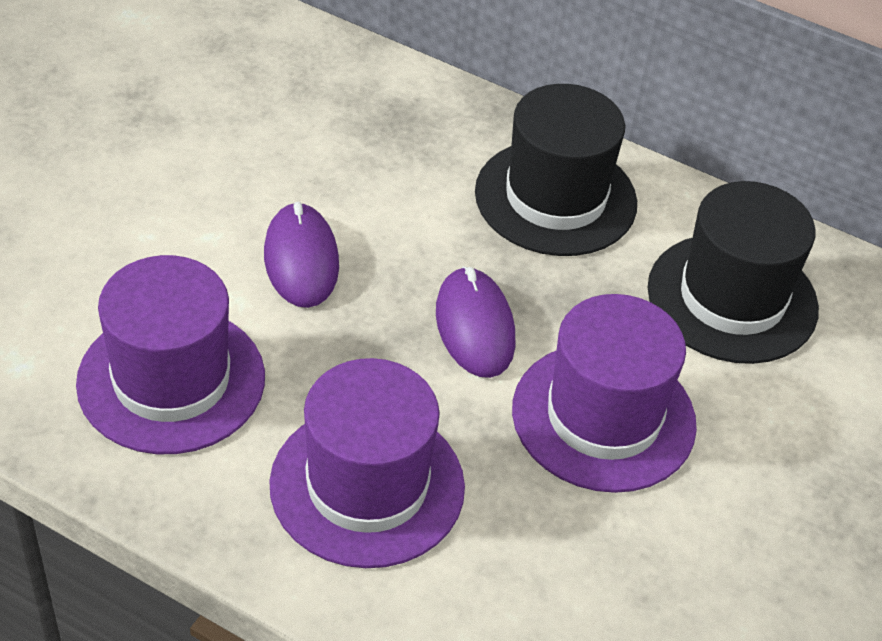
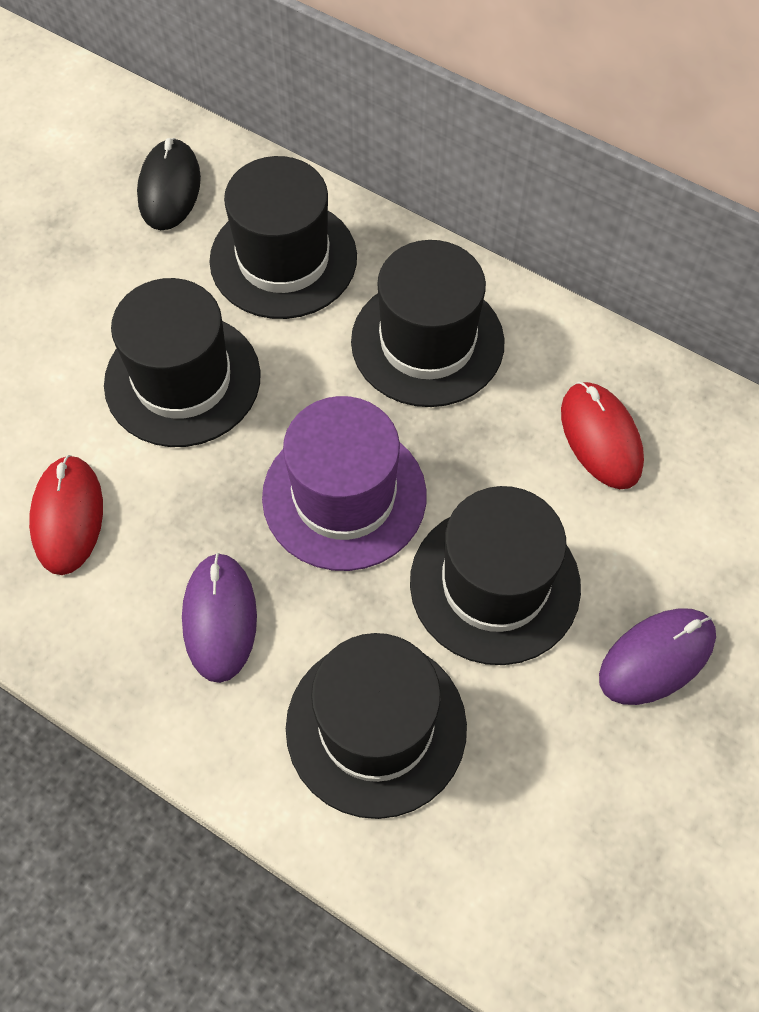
black hat: 2 -> 5
black mouse: 0 -> 1
purple hat: 3 -> 1
red mouse: 0 -> 2

